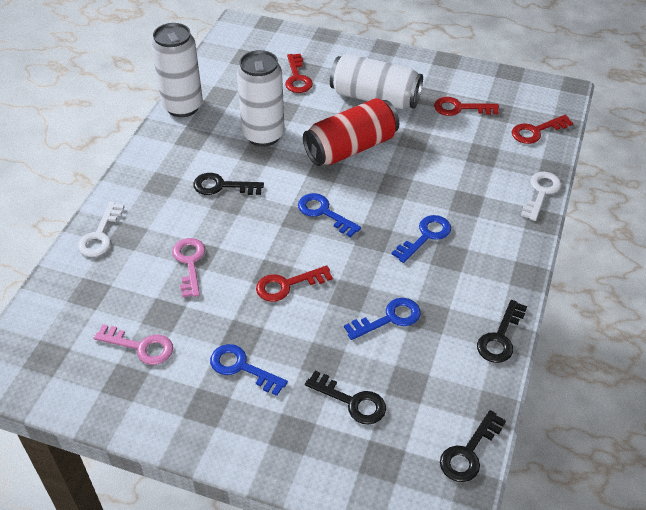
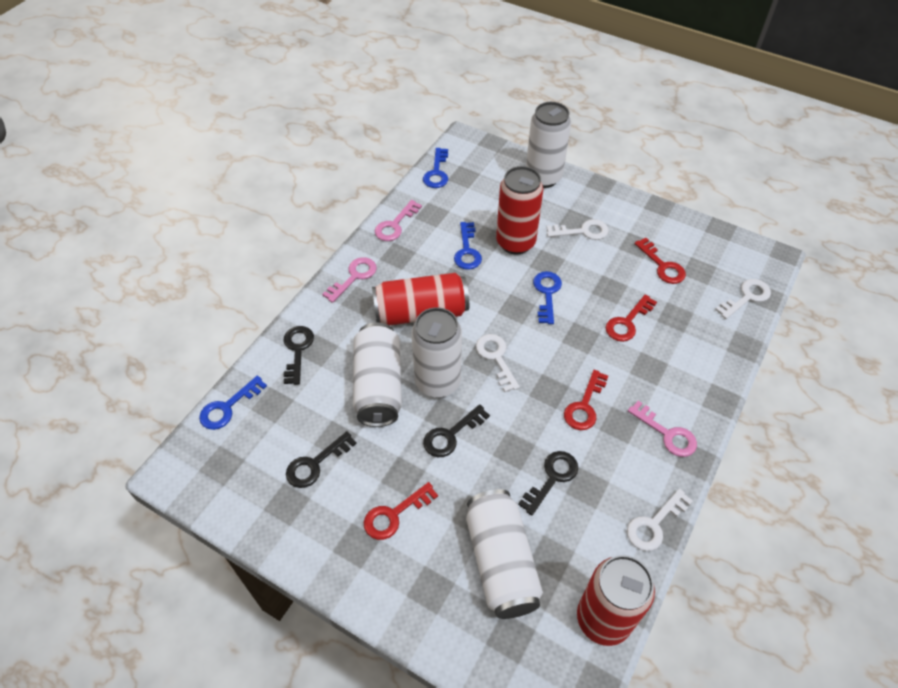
pink key: 2 -> 3
red can: 1 -> 3
white can: 3 -> 4
white key: 2 -> 4

